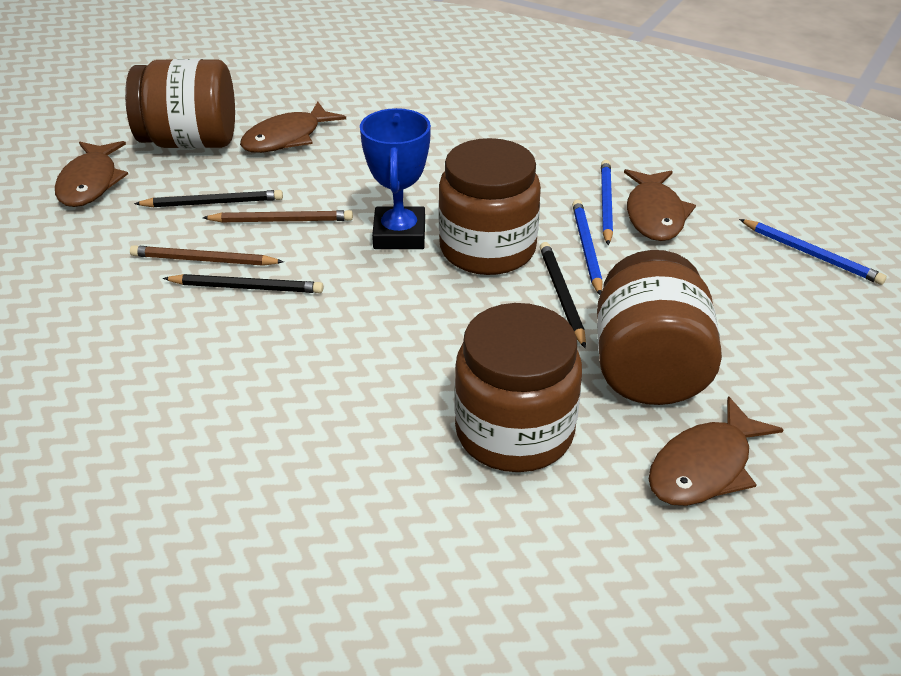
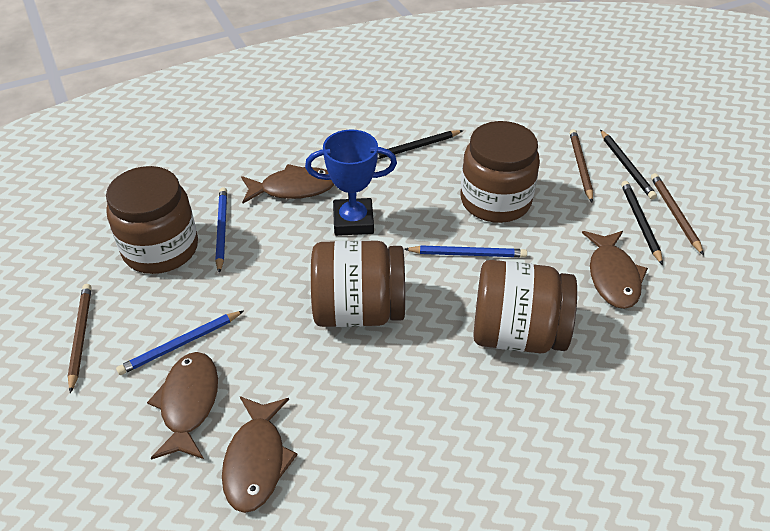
brown pencil: 2 -> 3

